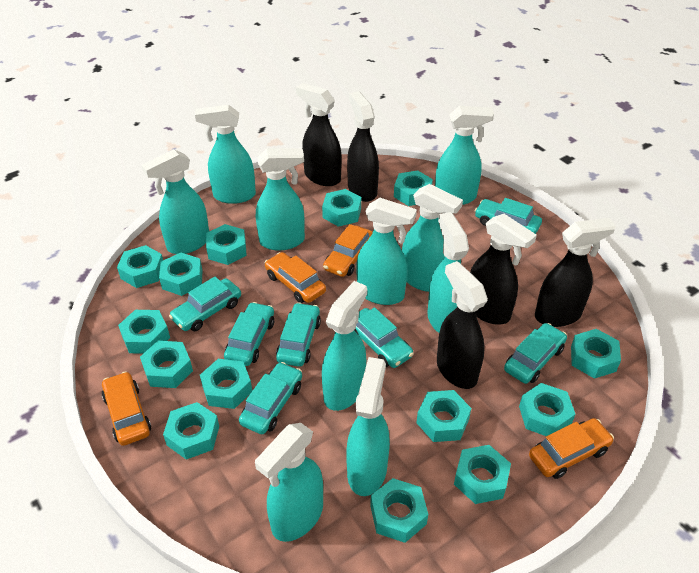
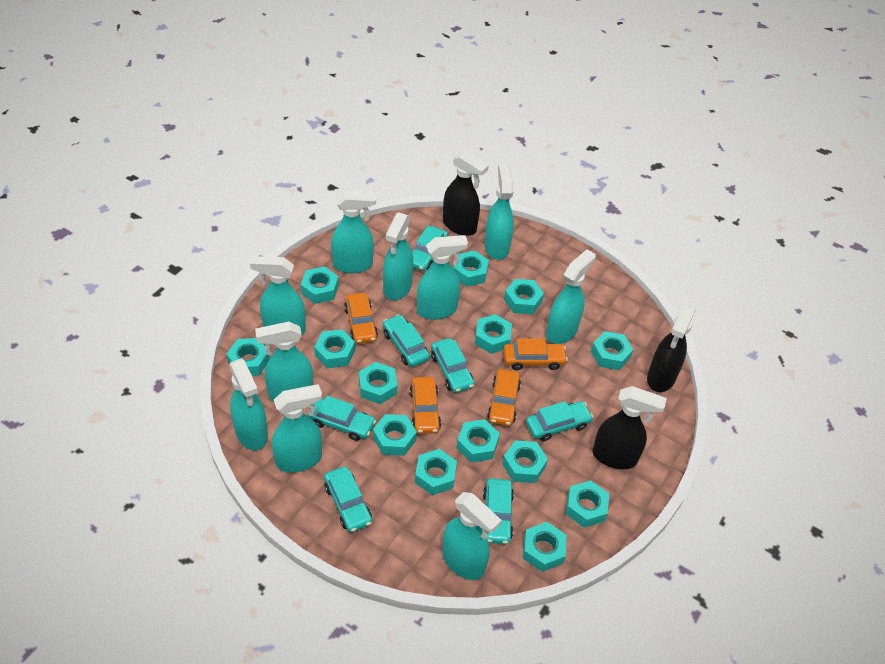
black spray bottle: 5 -> 3

